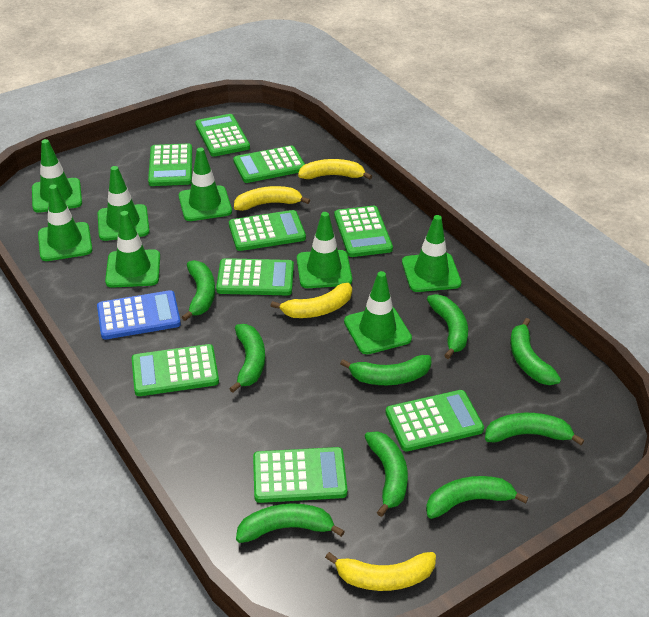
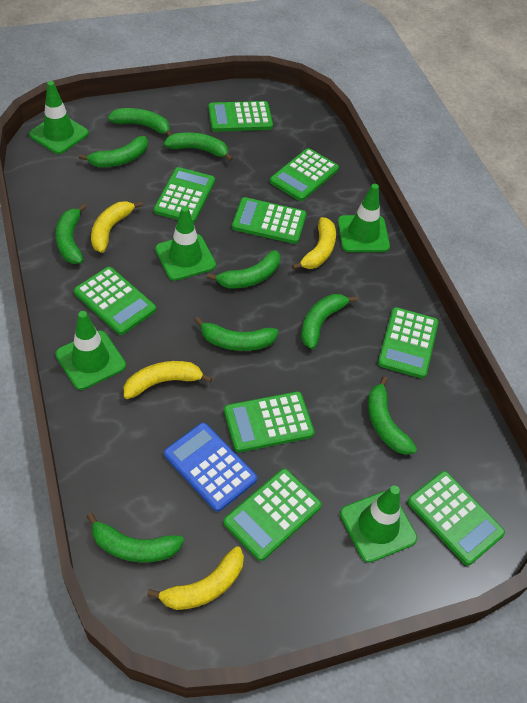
green traffic cone: 8 -> 5

